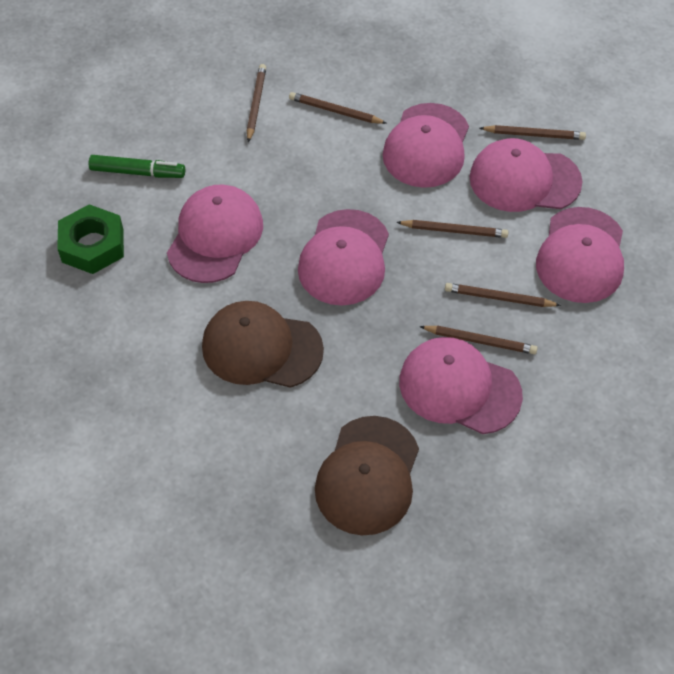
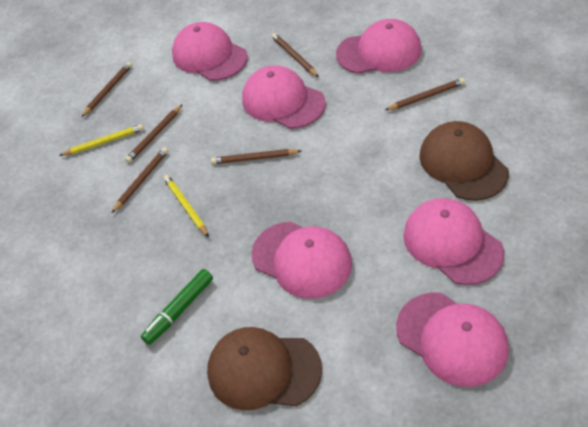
green nut: 1 -> 0
yellow pencil: 0 -> 2

